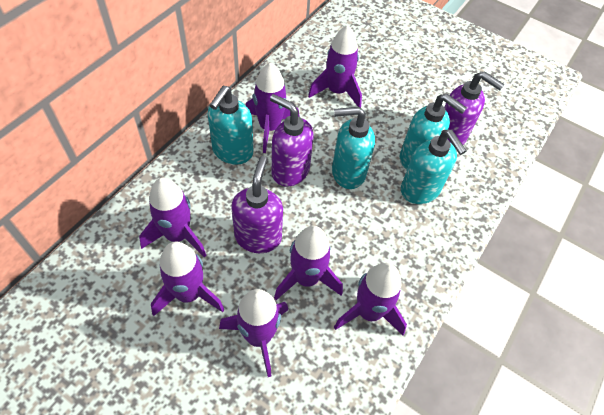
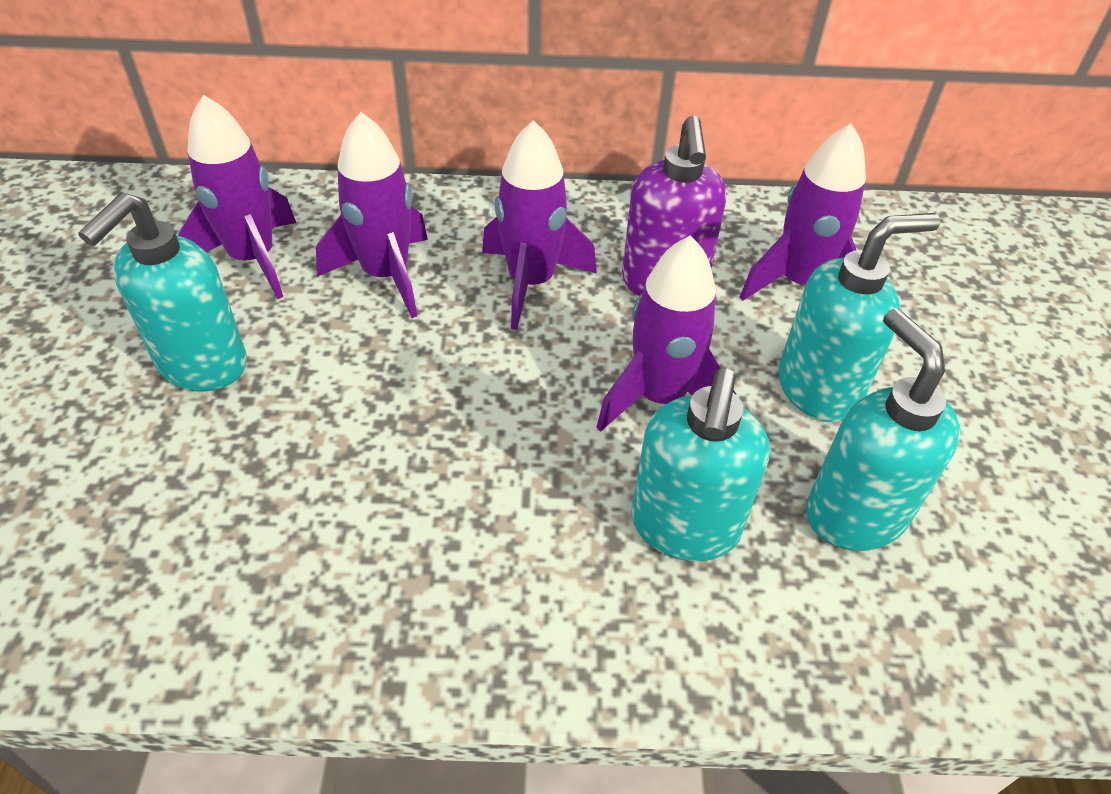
purple rocket: 7 -> 5
purple soap dispenser: 3 -> 1

